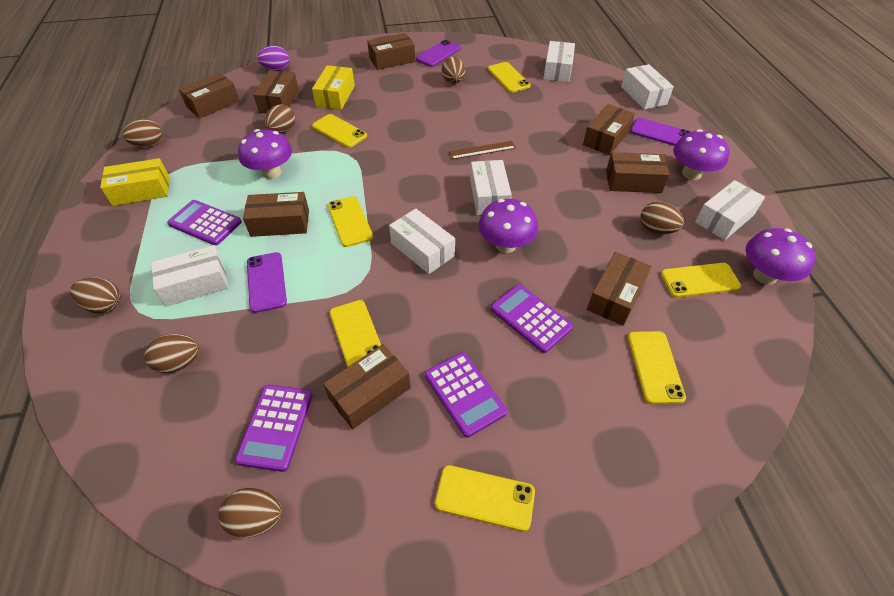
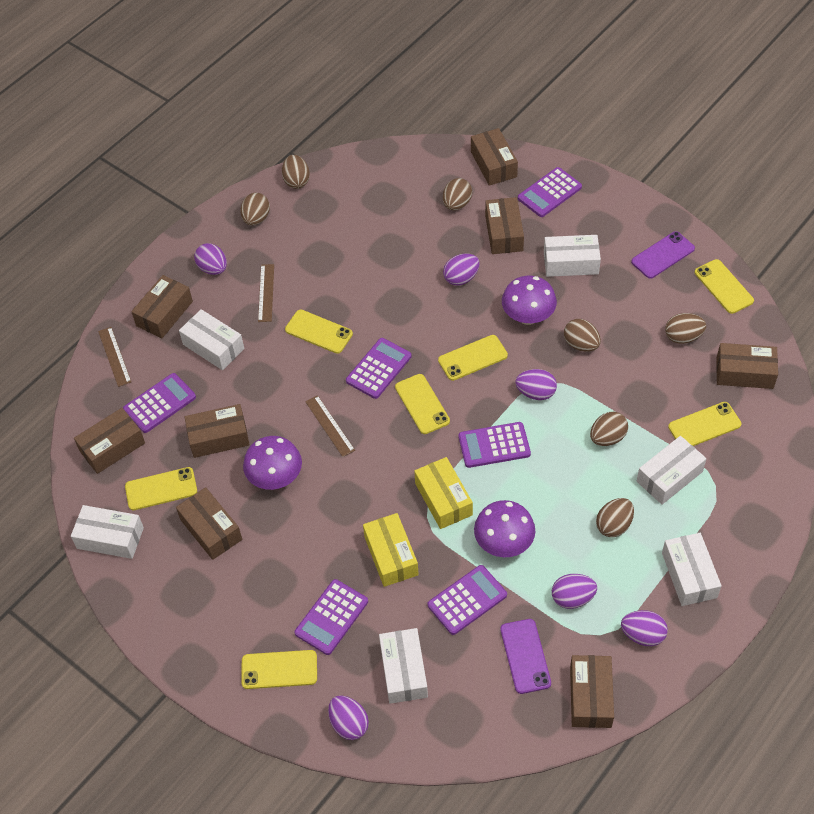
brown ruler: 1 -> 3
purple calculator: 4 -> 6
purple egg: 1 -> 6
purple mushroom: 4 -> 3
purple phone: 3 -> 2

